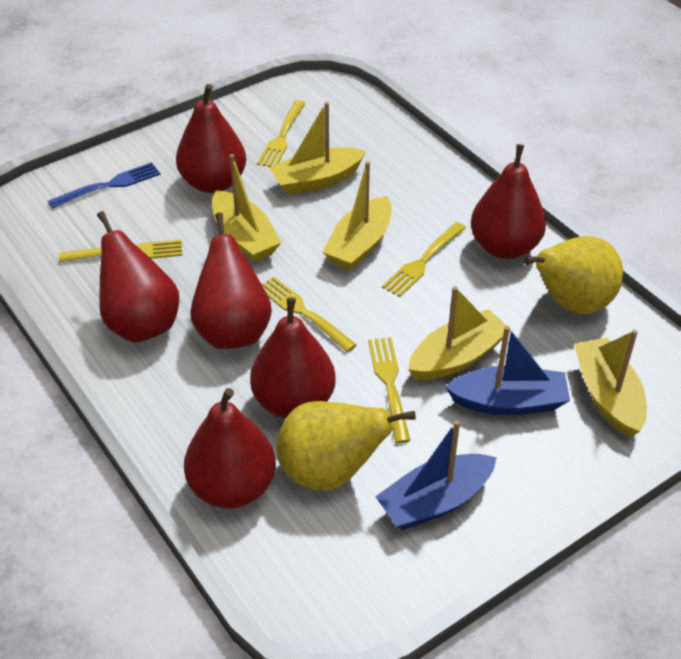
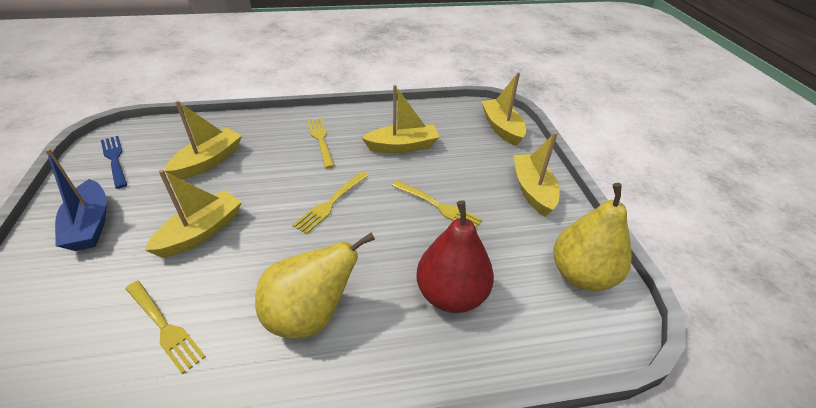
blue boat: 2 -> 1
red pear: 6 -> 1
yellow fork: 5 -> 4

